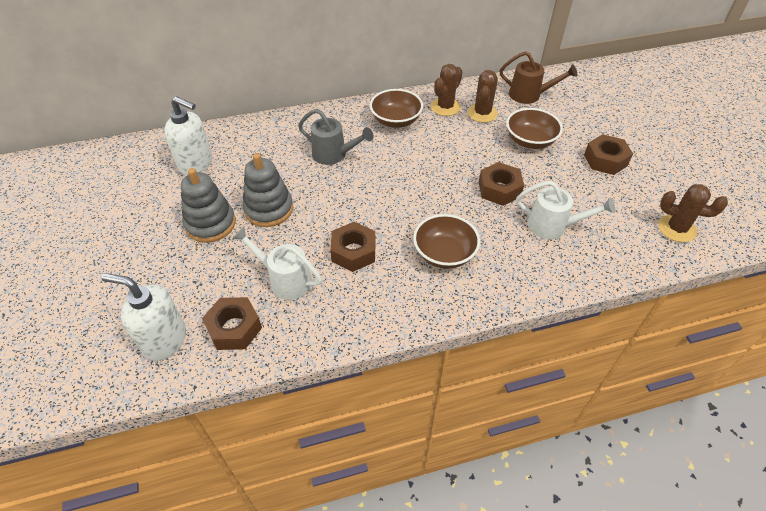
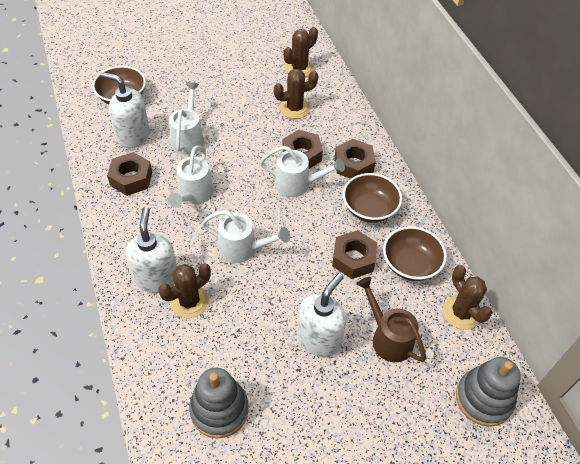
brown cactus: 3 -> 4
grey watering can: 1 -> 0
white soap dispenser: 2 -> 3
white watering can: 2 -> 4

